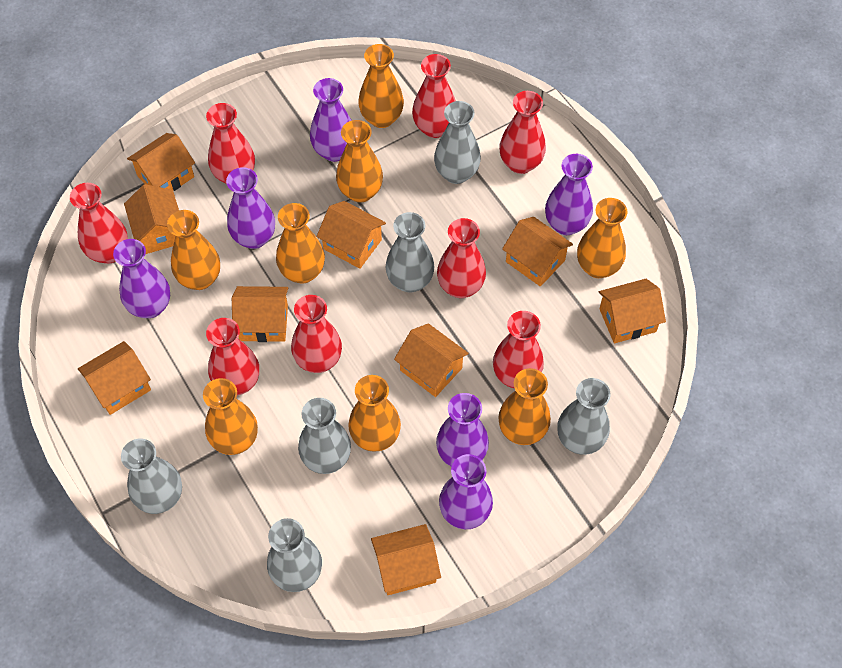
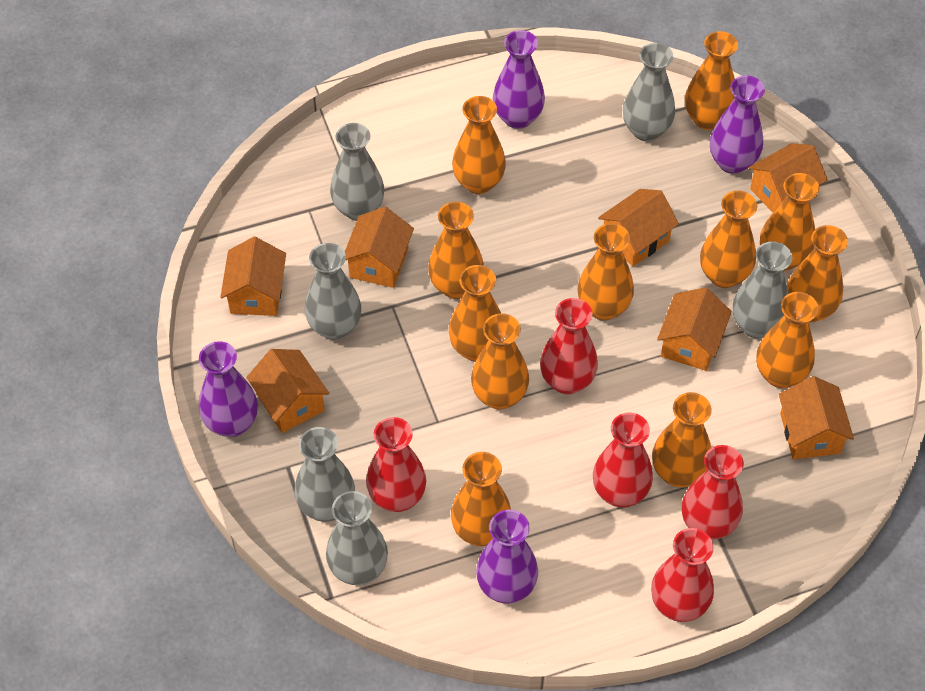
orange house: 9 -> 7
orange vase: 8 -> 12
purple vase: 6 -> 4
red vase: 8 -> 5

